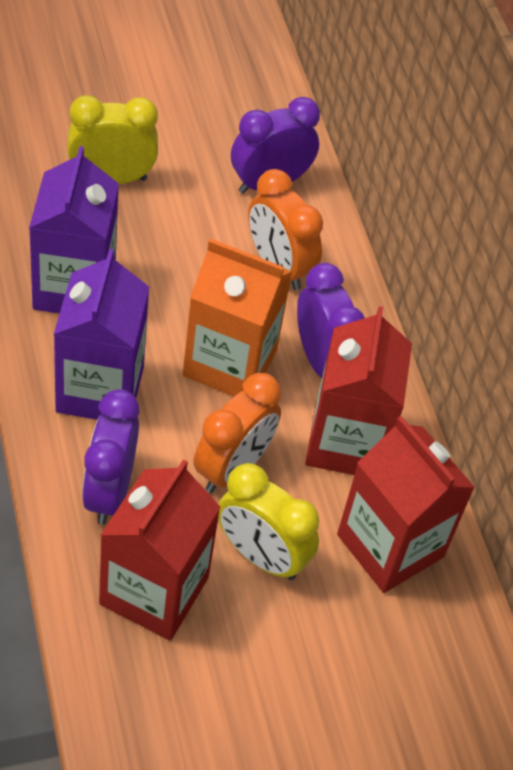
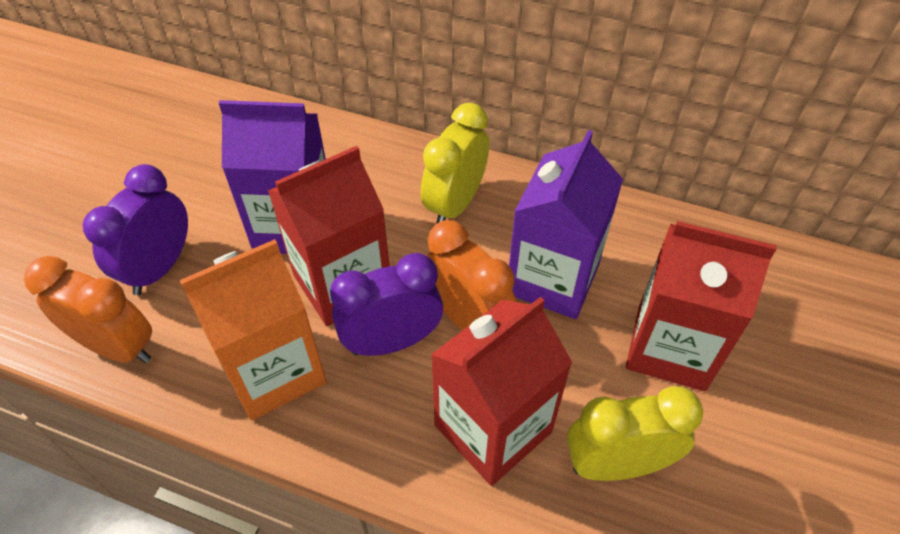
purple clock: 3 -> 2

